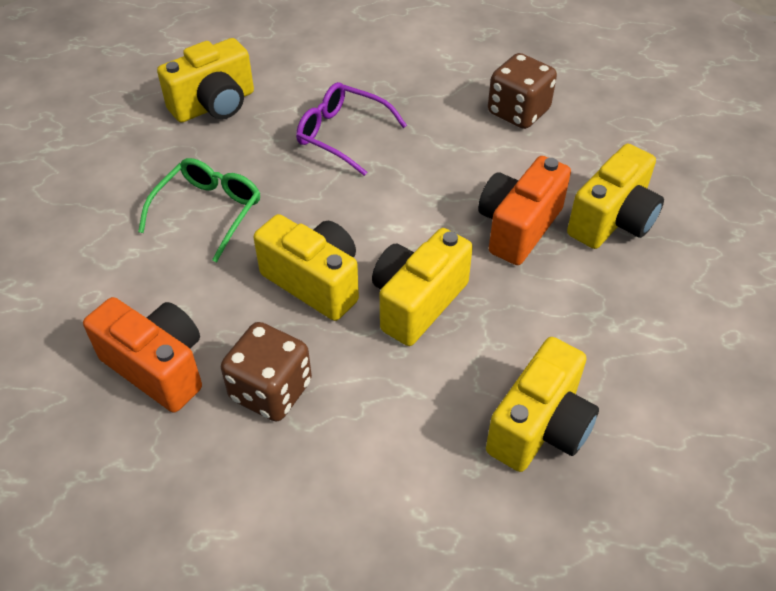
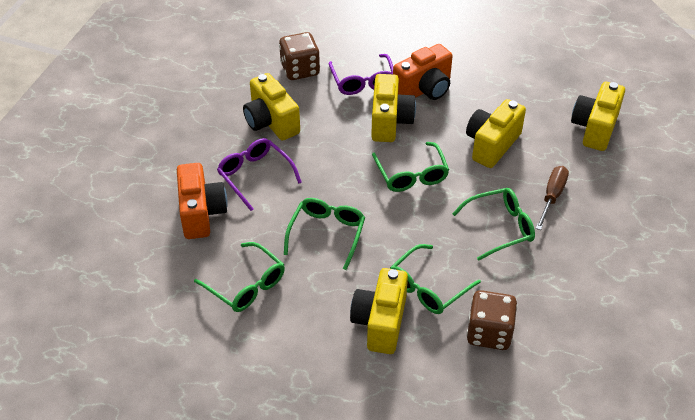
brown screwdriver: 0 -> 1
green glasses: 1 -> 5
purple glasses: 1 -> 2

